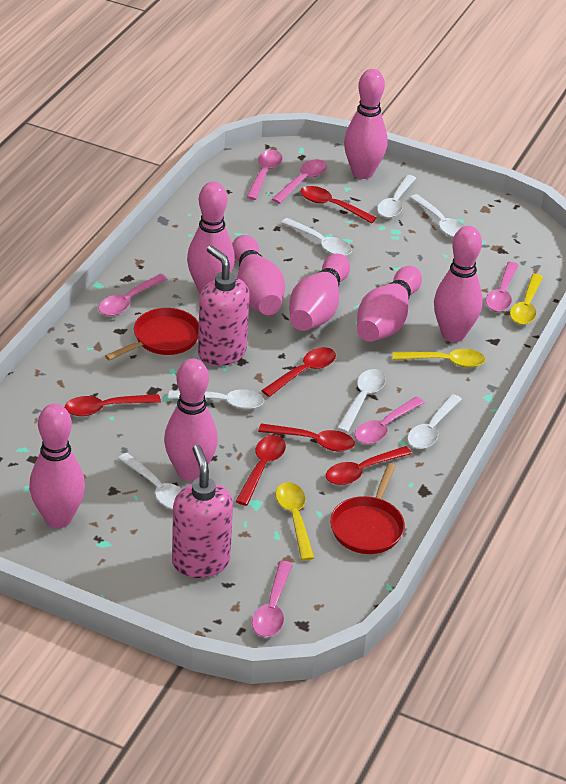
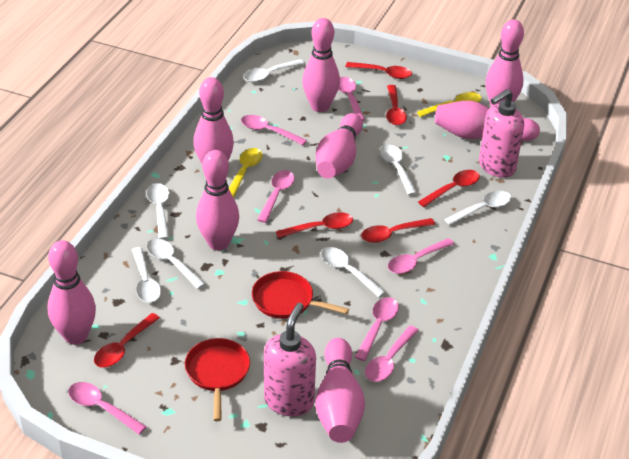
pink spoon: 6 -> 7
yellow spoon: 3 -> 2

